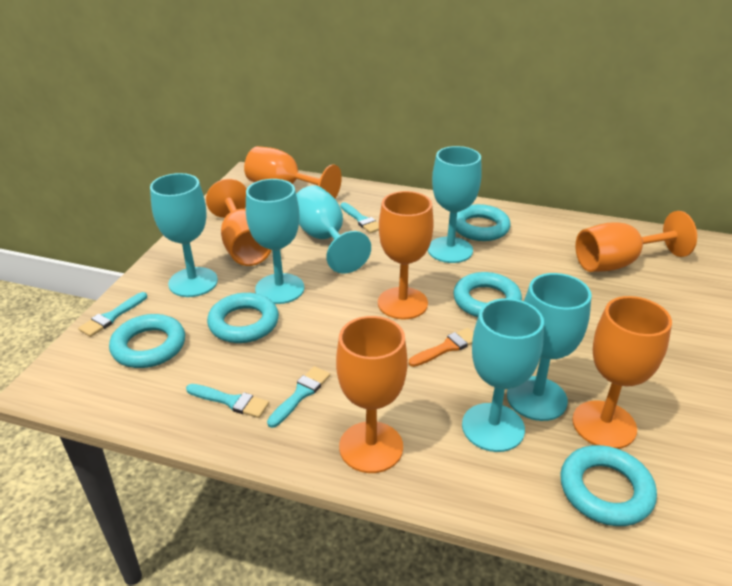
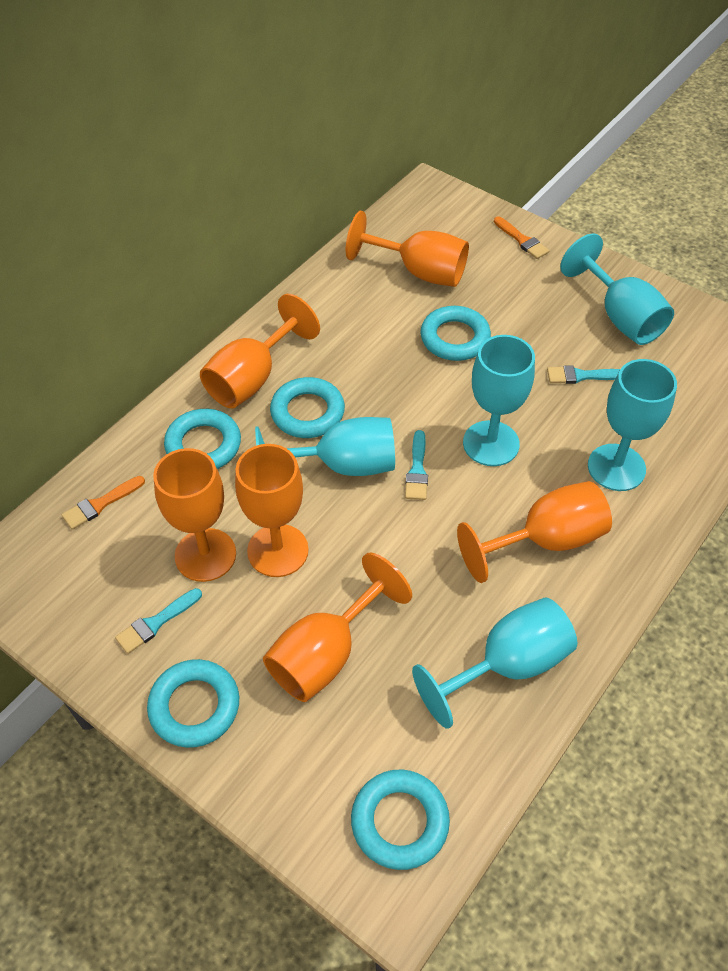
orange brush: 1 -> 2
turquoise brush: 4 -> 3
turquoise goblet: 6 -> 5

